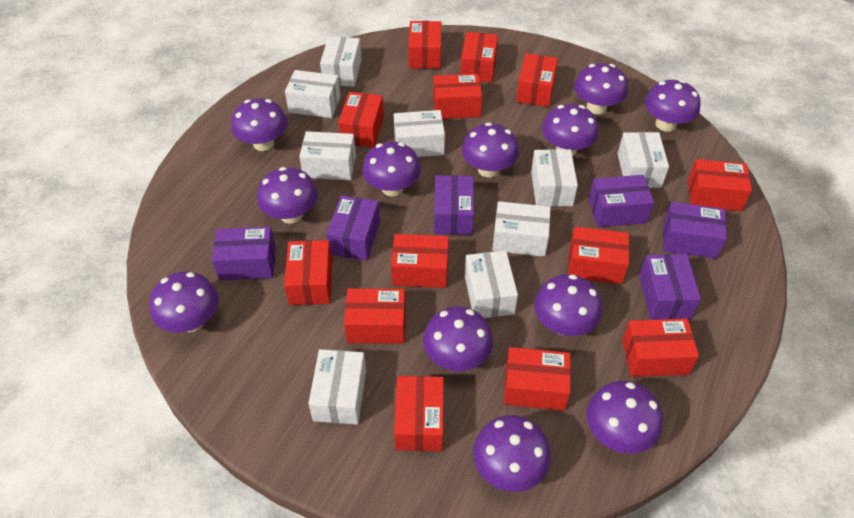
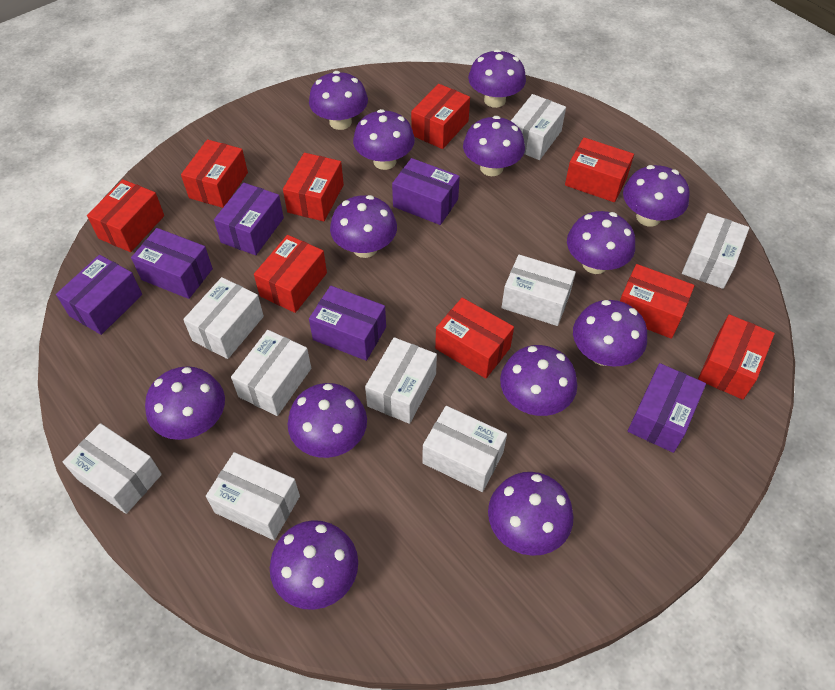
purple mushroom: 12 -> 13
red box: 13 -> 9

